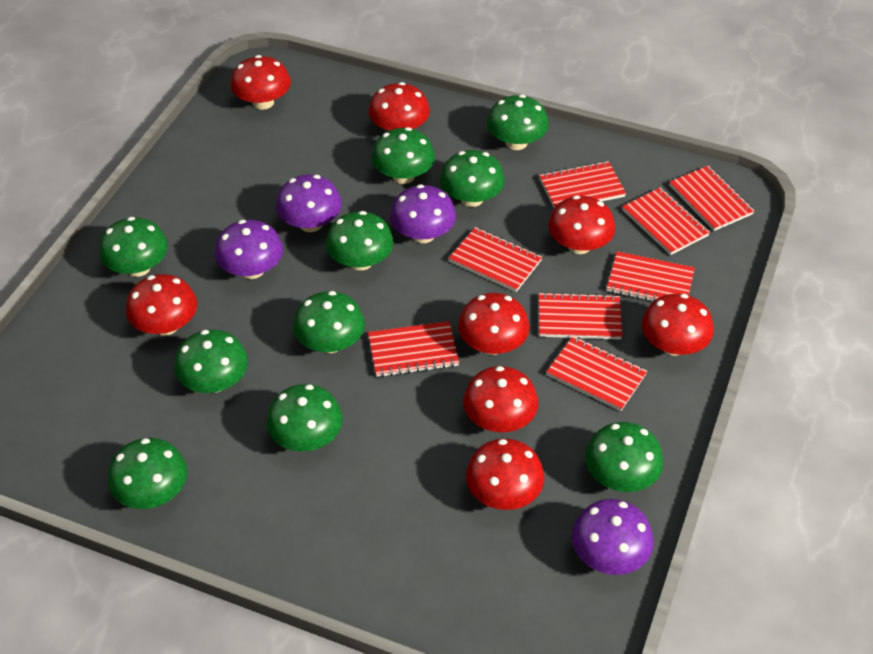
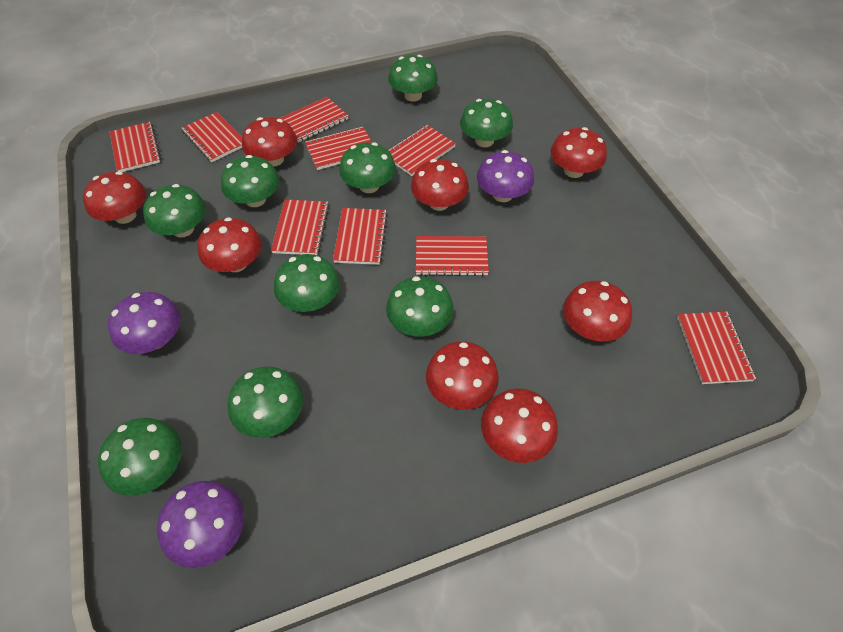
green mushroom: 10 -> 9
purple mushroom: 4 -> 3
red notebook: 8 -> 9

